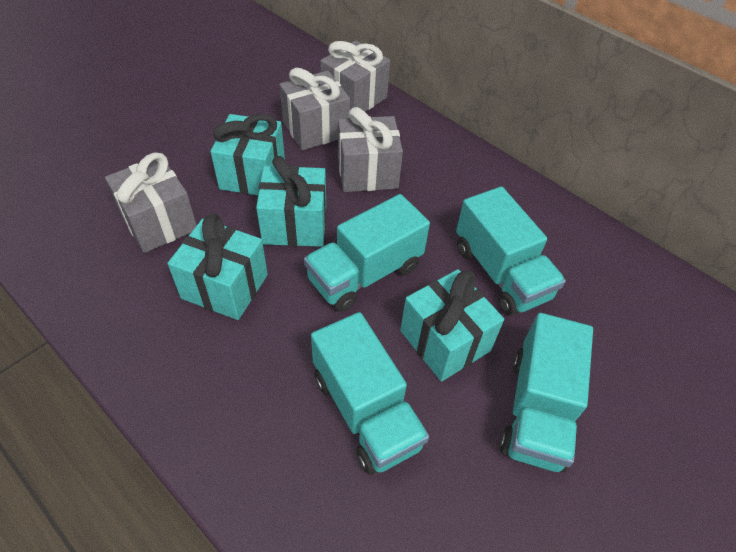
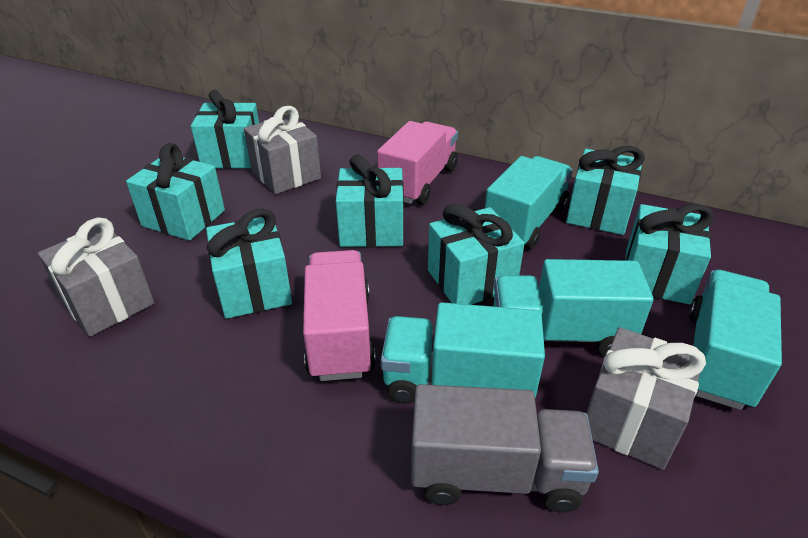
grey gift: 4 -> 3
grey truck: 0 -> 1
pink truck: 0 -> 2
turquoise gift: 4 -> 7

